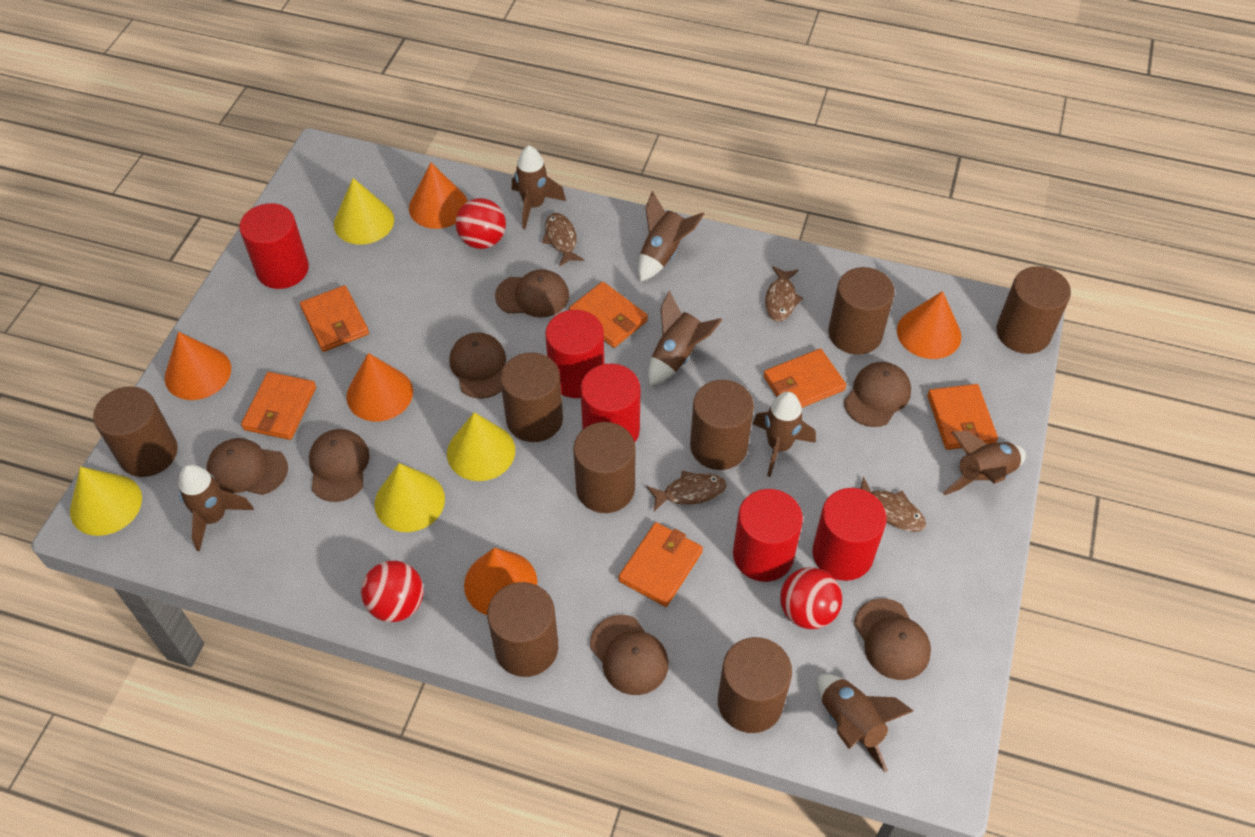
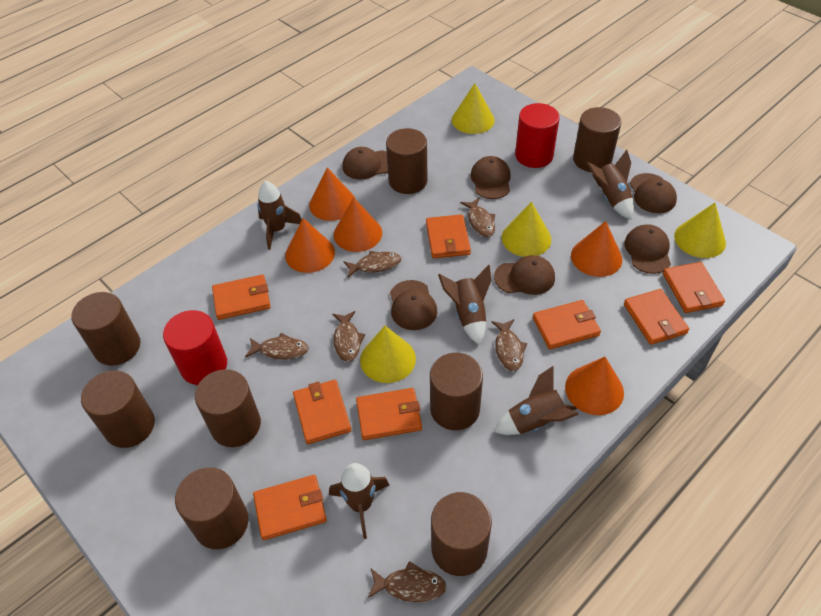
brown cap: 7 -> 6
brown fish: 4 -> 6
brown rocket: 7 -> 5
orange wallet: 6 -> 8
red ball: 3 -> 0
red cylinder: 5 -> 2

